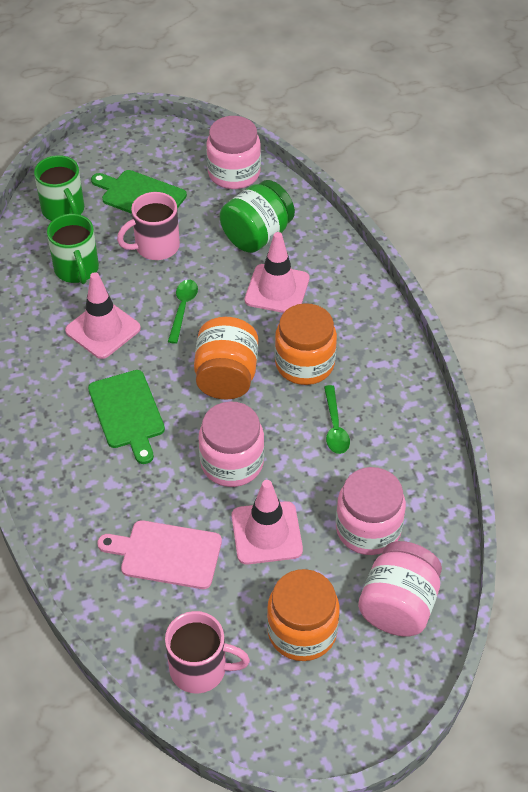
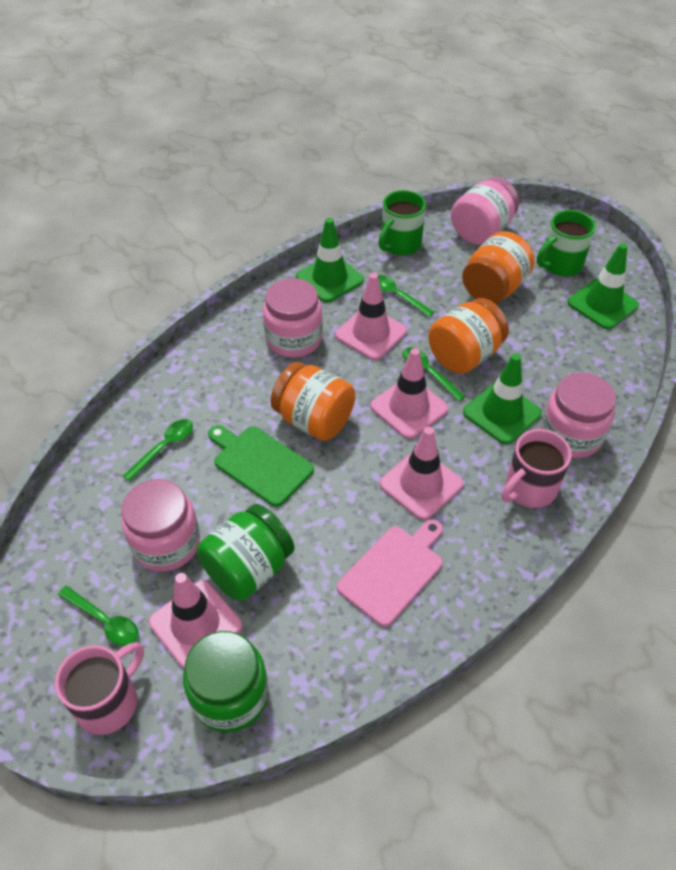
green cutting board: 2 -> 1
green jar: 1 -> 2
green spoon: 2 -> 4
green traffic cone: 0 -> 3
pink traffic cone: 3 -> 4

